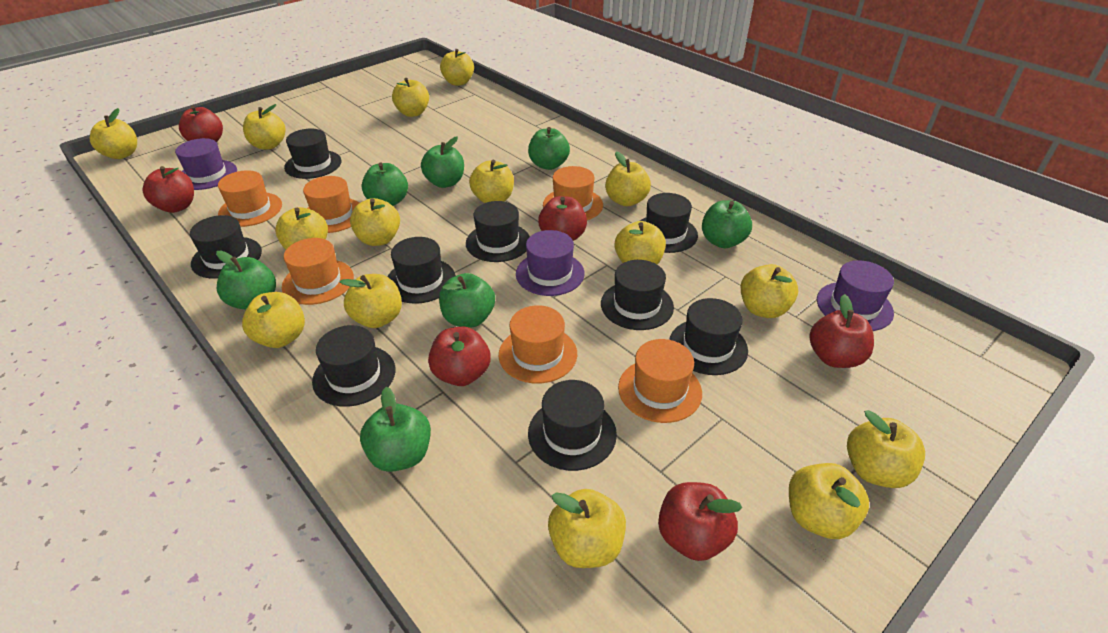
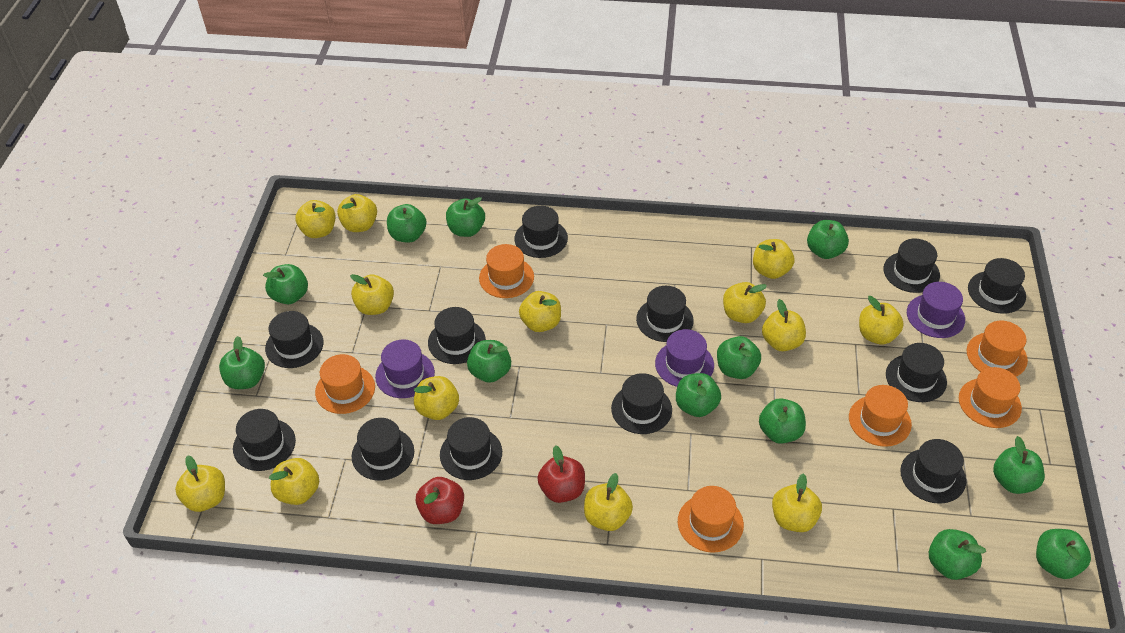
black hat: 9 -> 12
green apple: 7 -> 12
red apple: 6 -> 2
yellow apple: 15 -> 13

